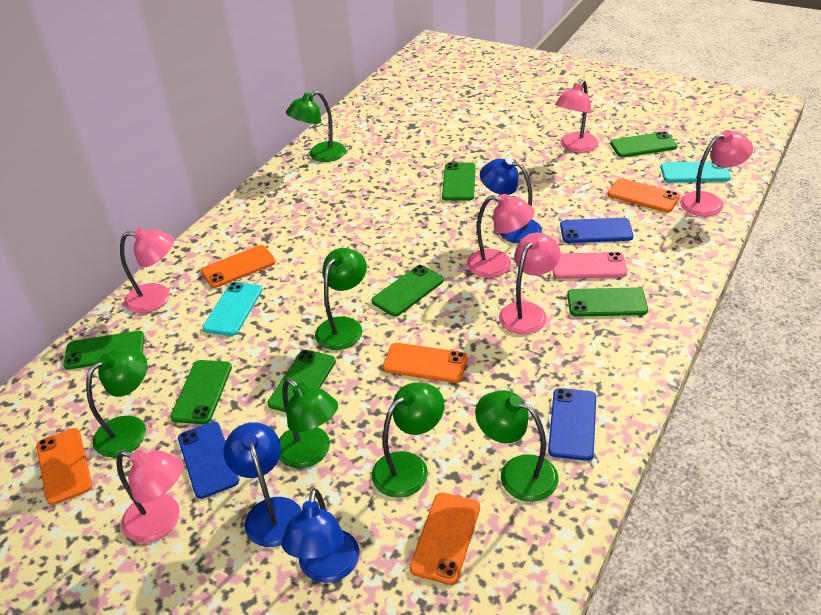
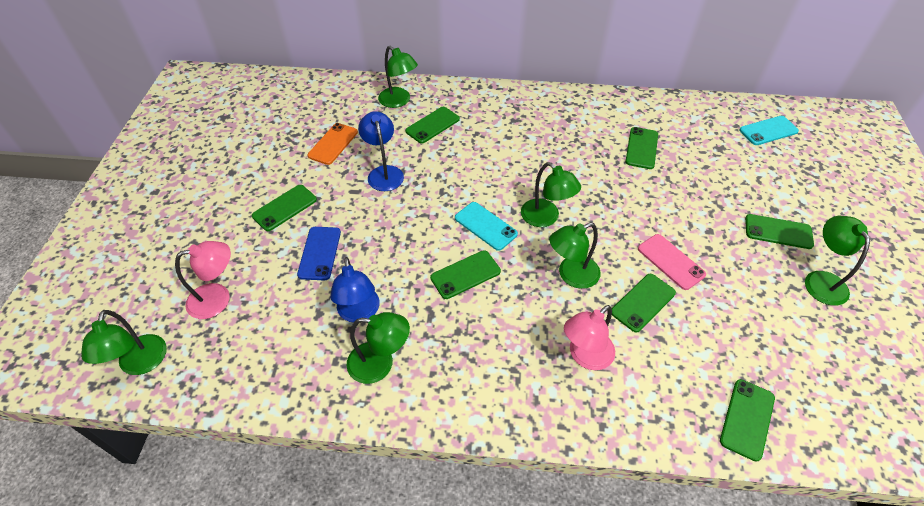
blue lamp: 3 -> 2
blue phone: 3 -> 1
orange phone: 5 -> 1
pink lamp: 6 -> 2

